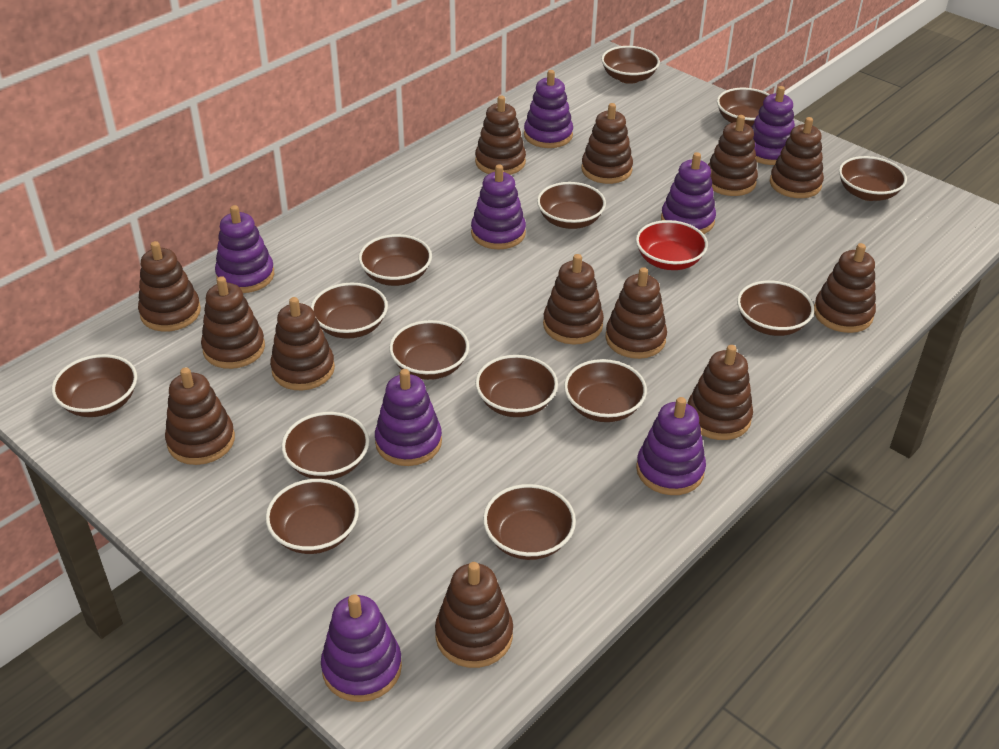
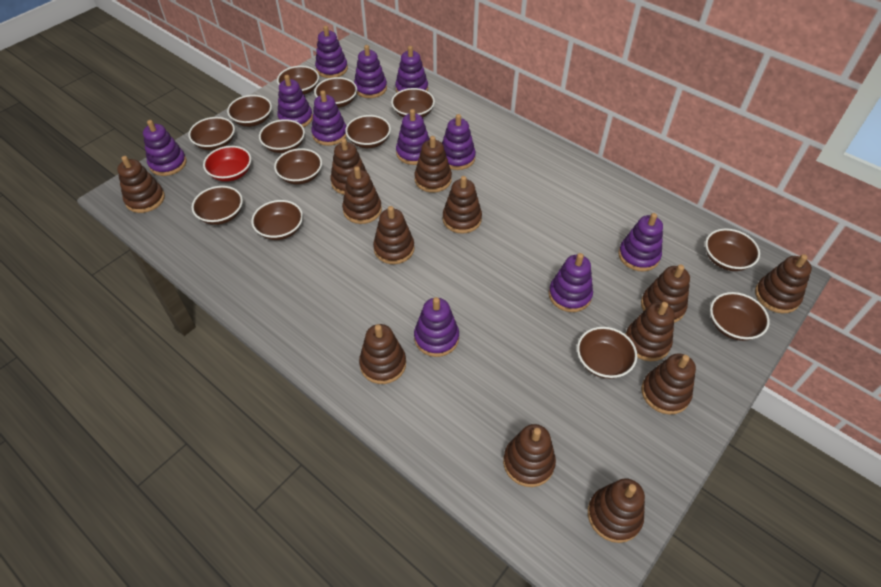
brown bowl: 14 -> 13
purple stacking toy: 8 -> 11

